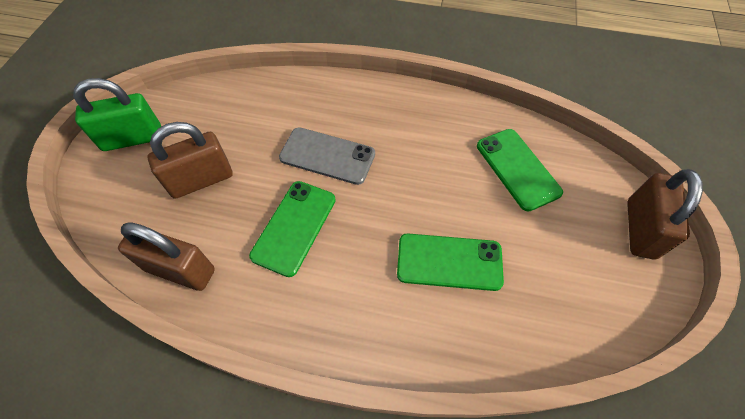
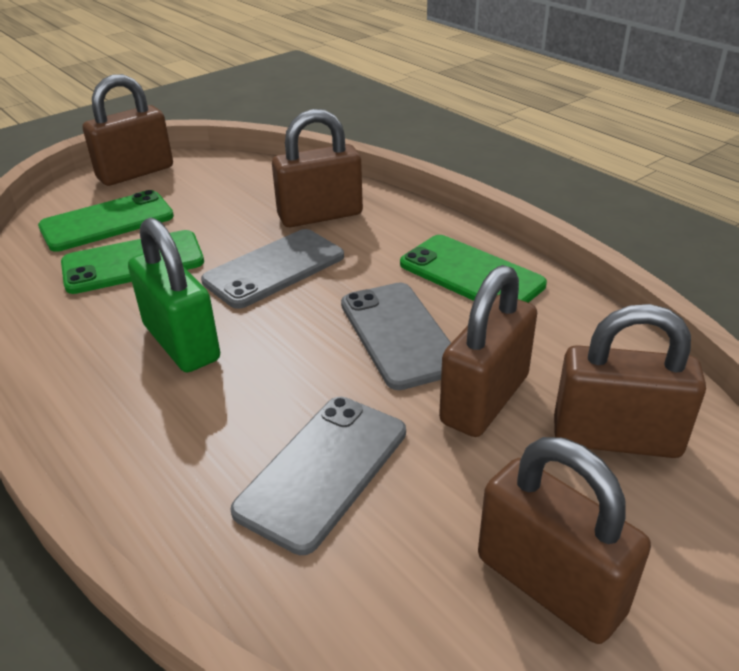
brown padlock: 3 -> 5
grey phone: 1 -> 3

